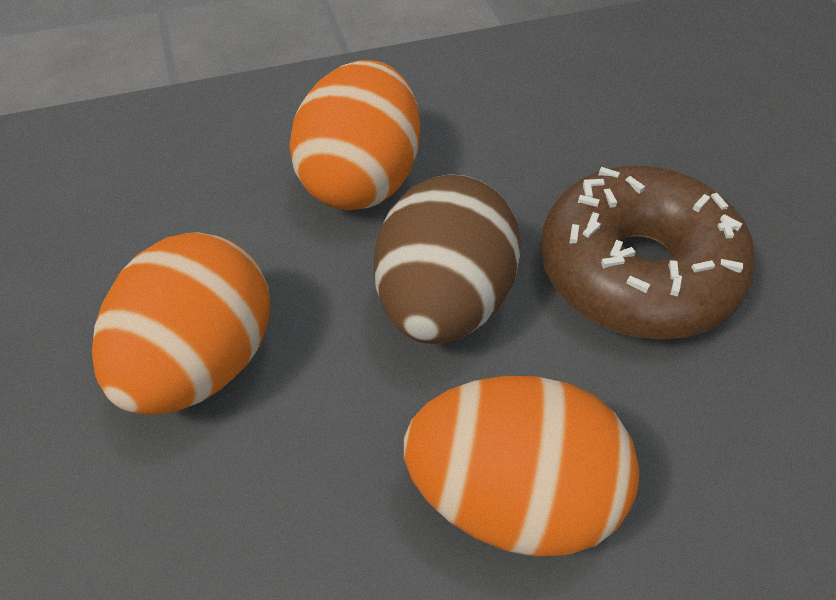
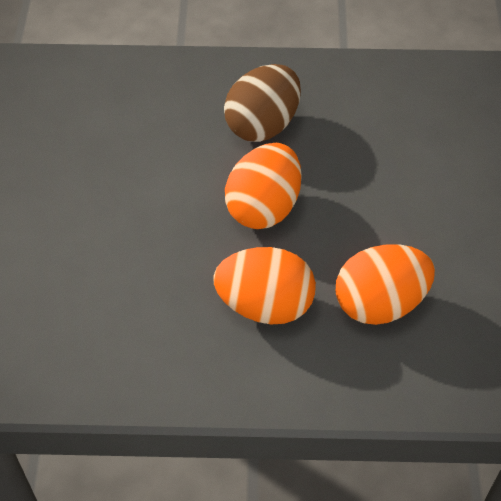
brown donut: 1 -> 0

